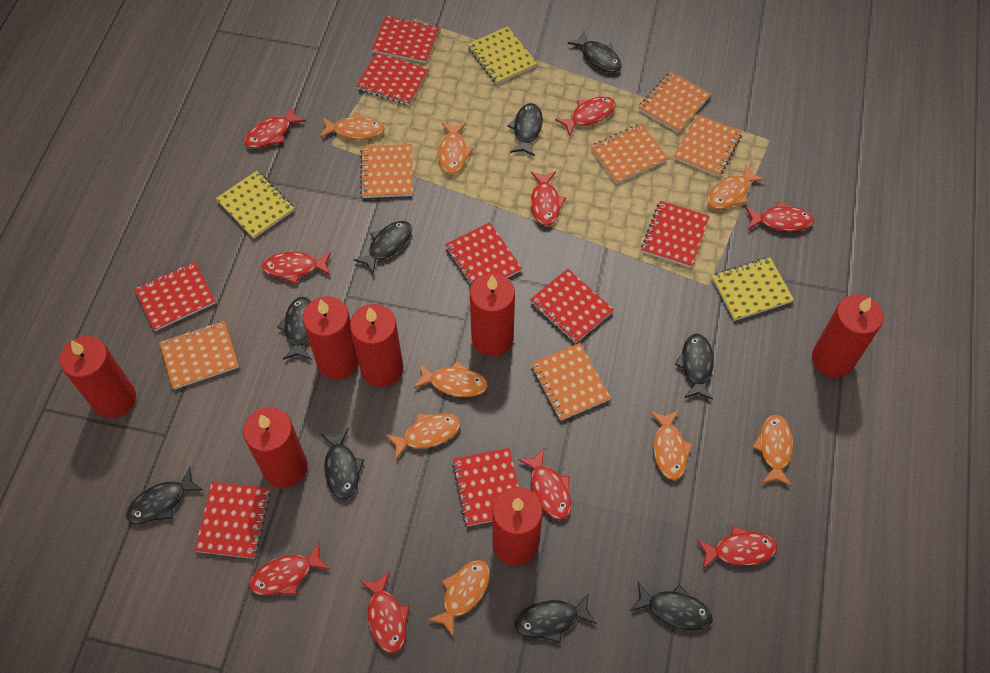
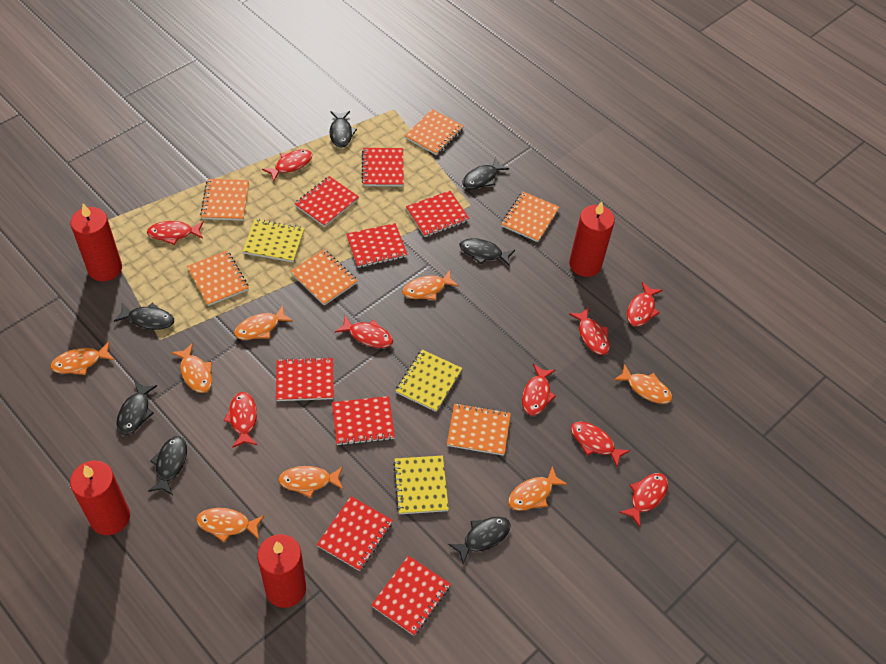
black fish: 9 -> 7
red candle: 7 -> 4

